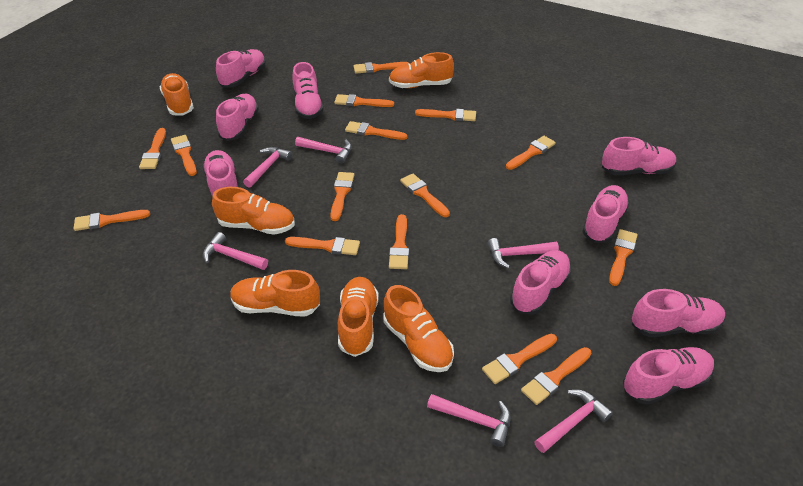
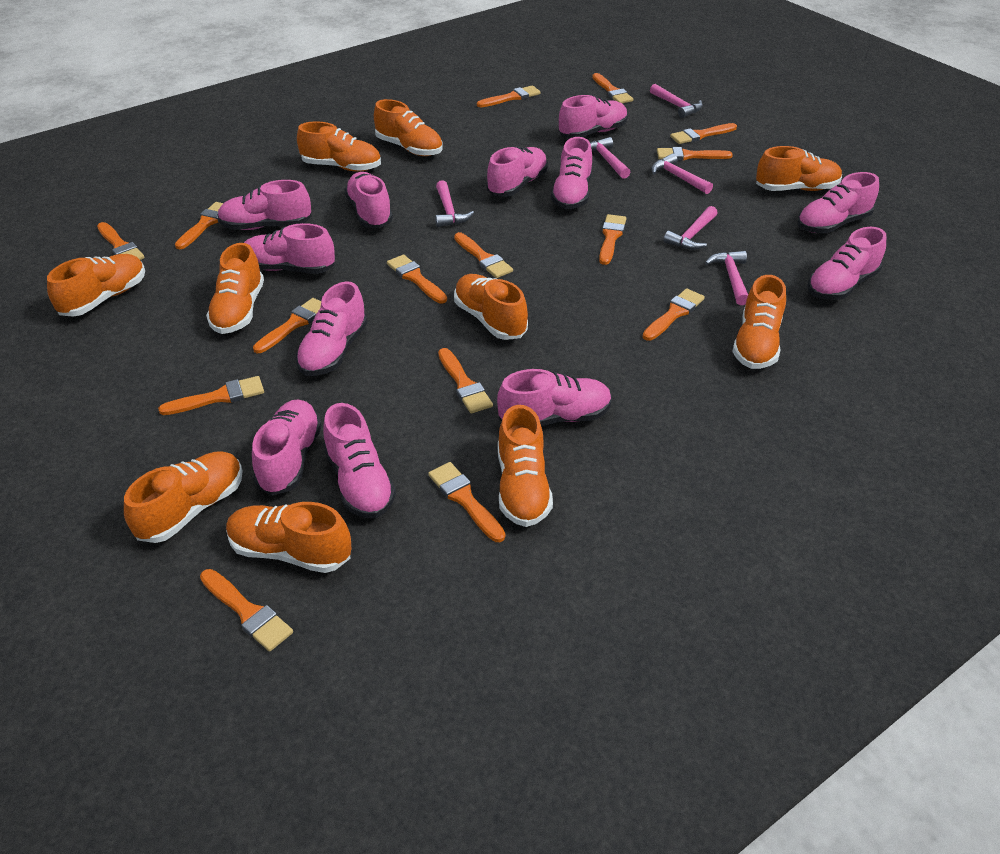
orange shoe: 6 -> 10
pink shoe: 9 -> 12

